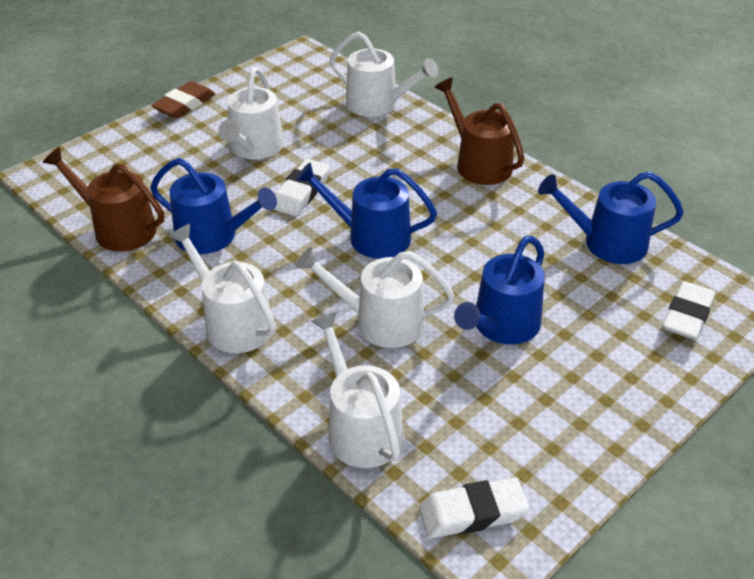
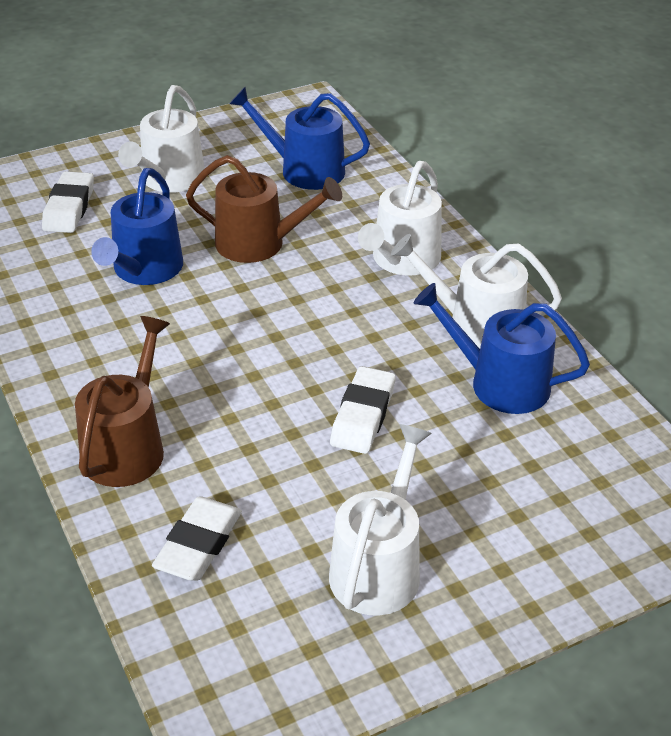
blue watering can: 4 -> 3
brown eraser: 1 -> 0
white watering can: 5 -> 4

